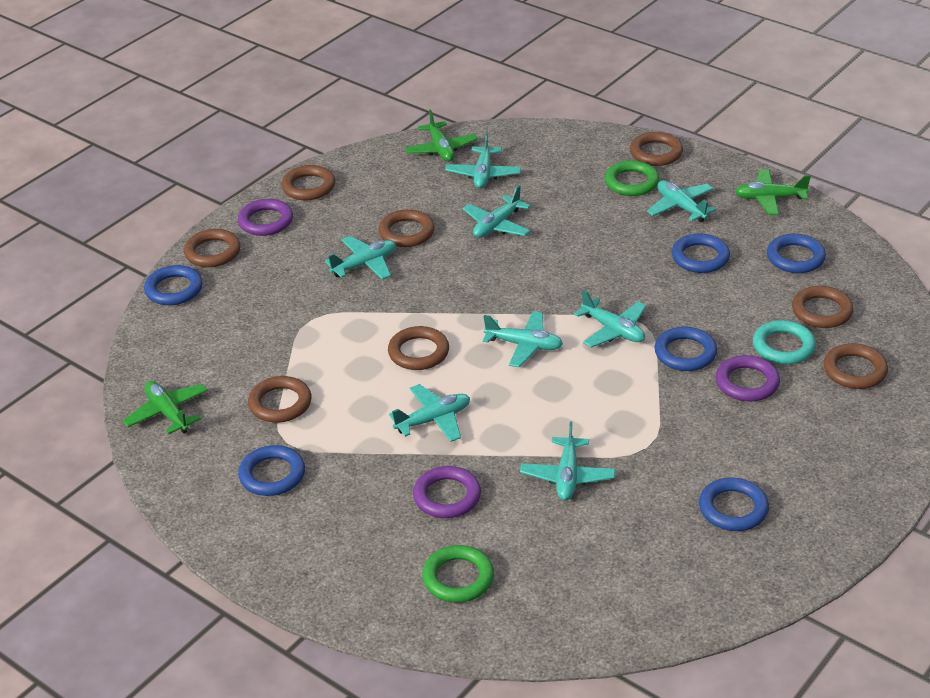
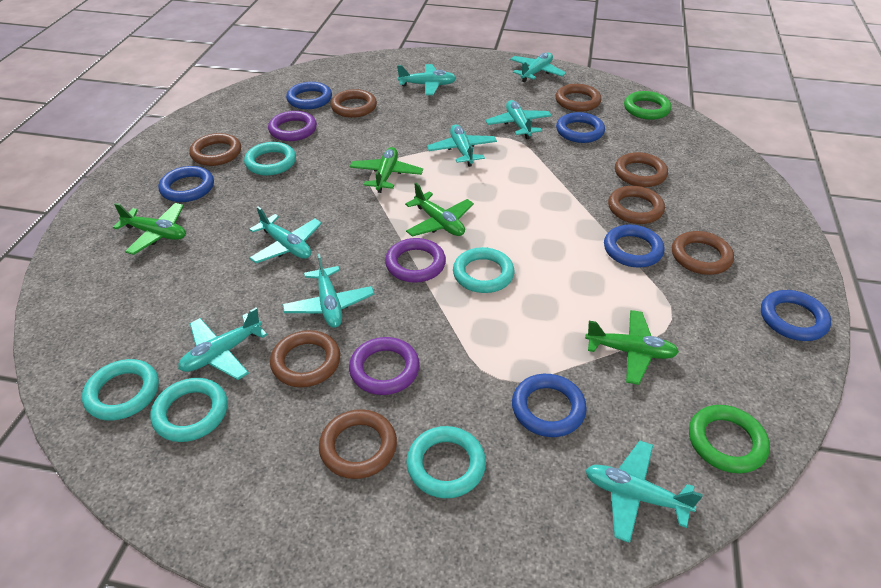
green plane: 3 -> 4
turquoise ring: 1 -> 5

